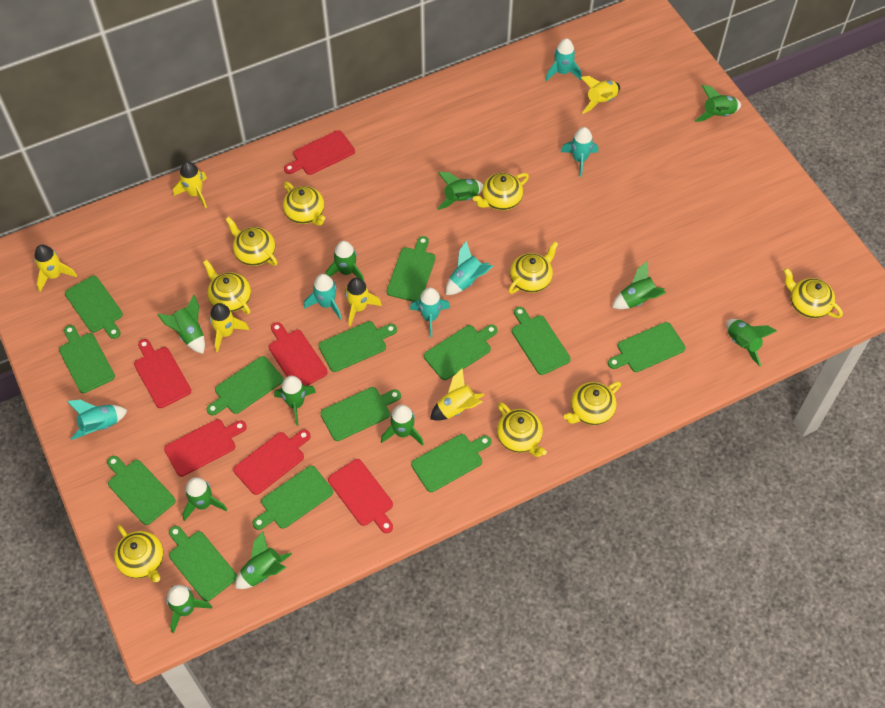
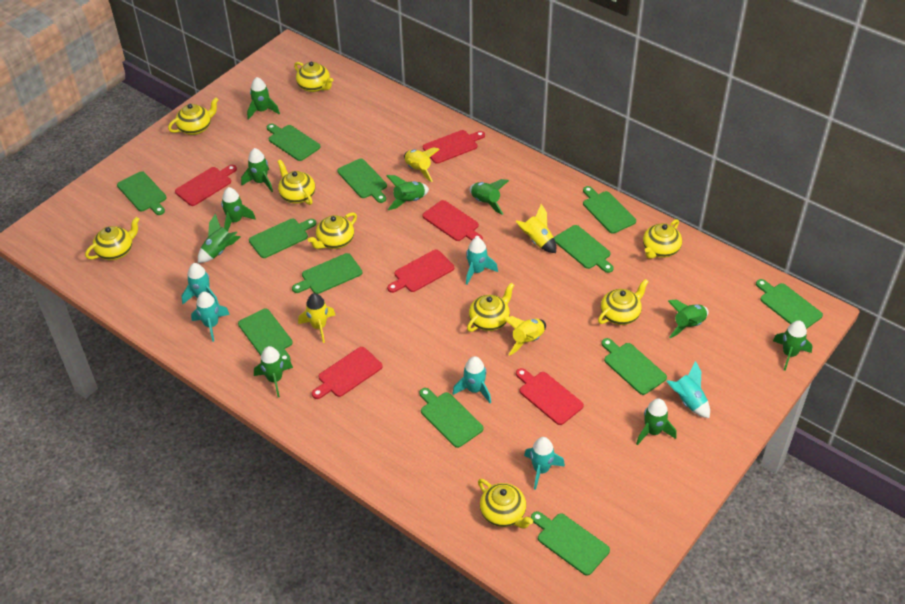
green cutting board: 13 -> 12
green rocket: 11 -> 10
yellow rocket: 6 -> 4

